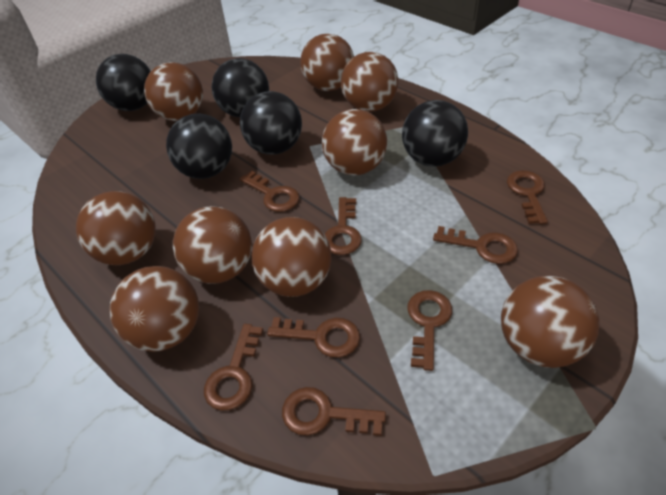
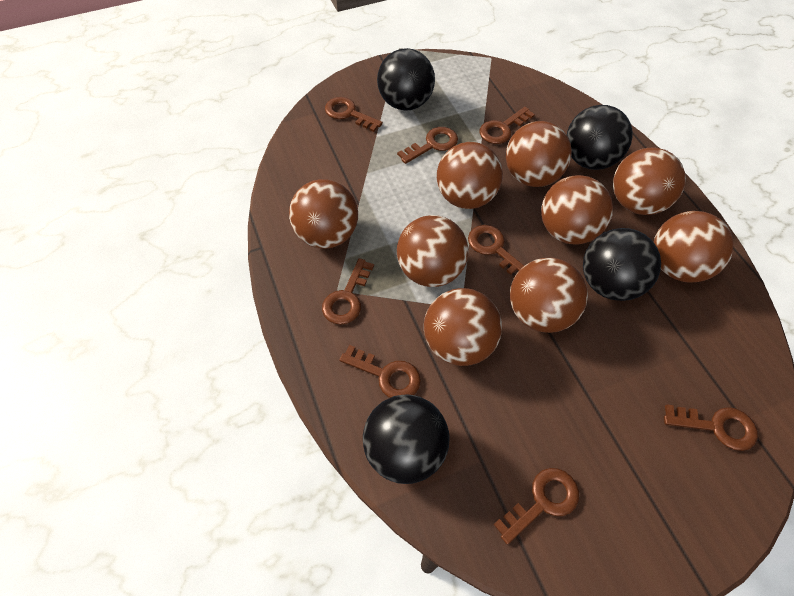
black ball: 5 -> 4

